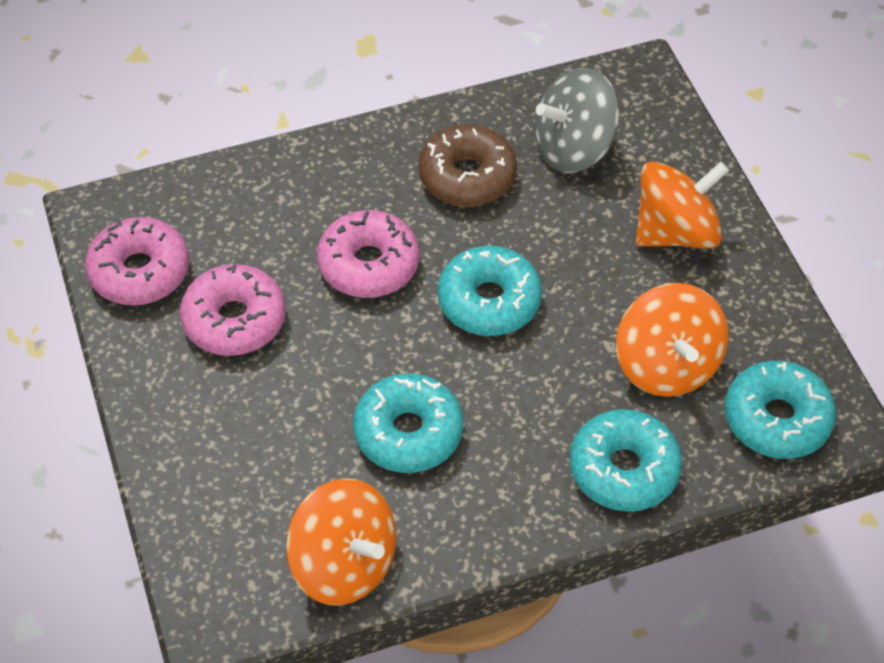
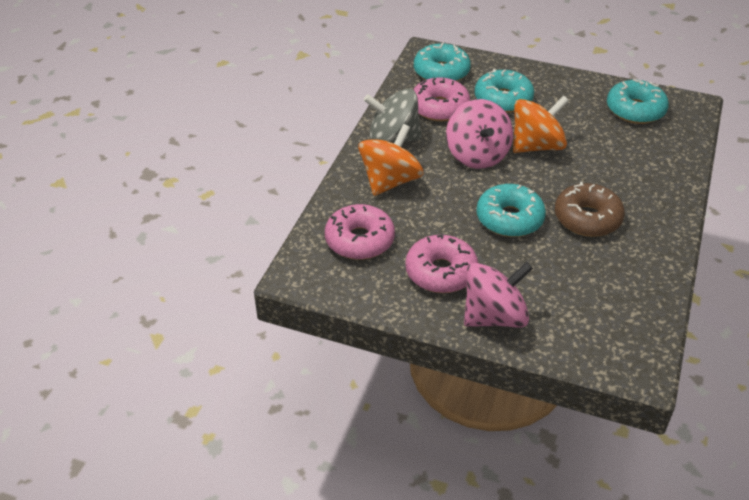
orange spinning top: 3 -> 2
pink spinning top: 0 -> 2

